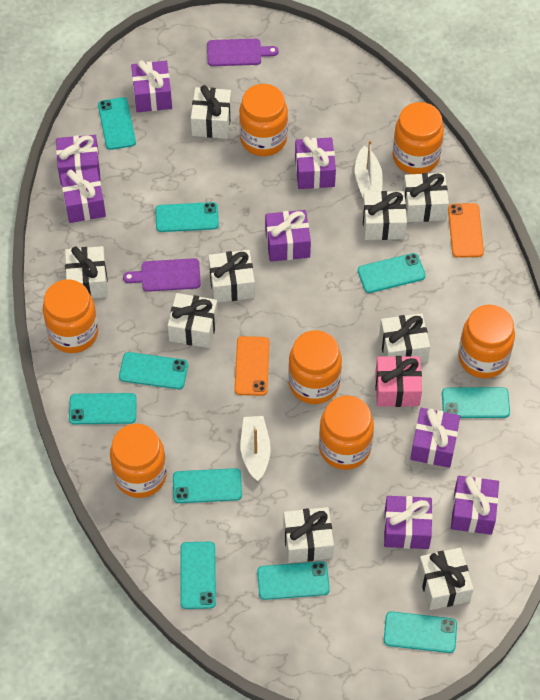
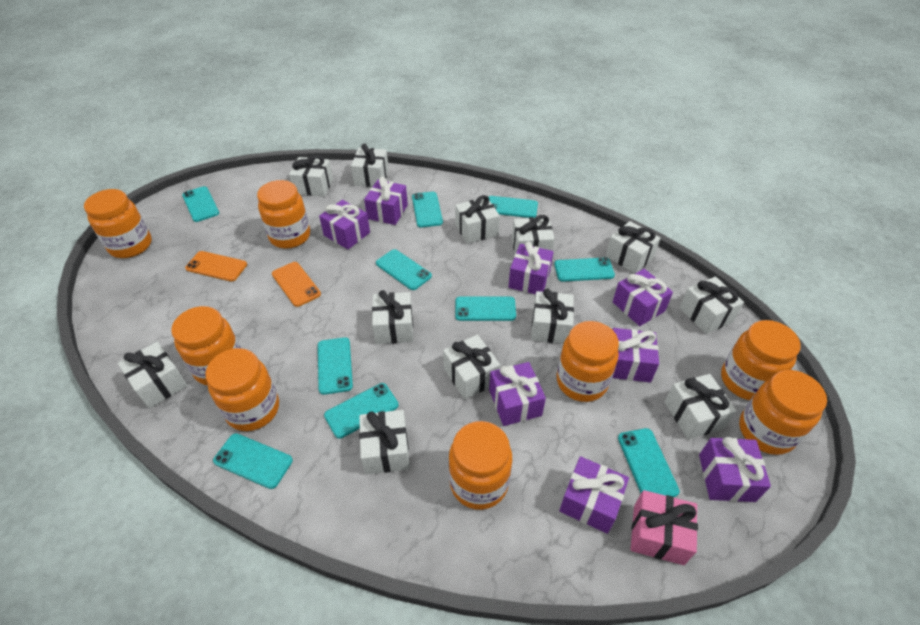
orange jar: 7 -> 8
purple cutting board: 2 -> 0
white boat: 2 -> 0
white gift: 9 -> 12

